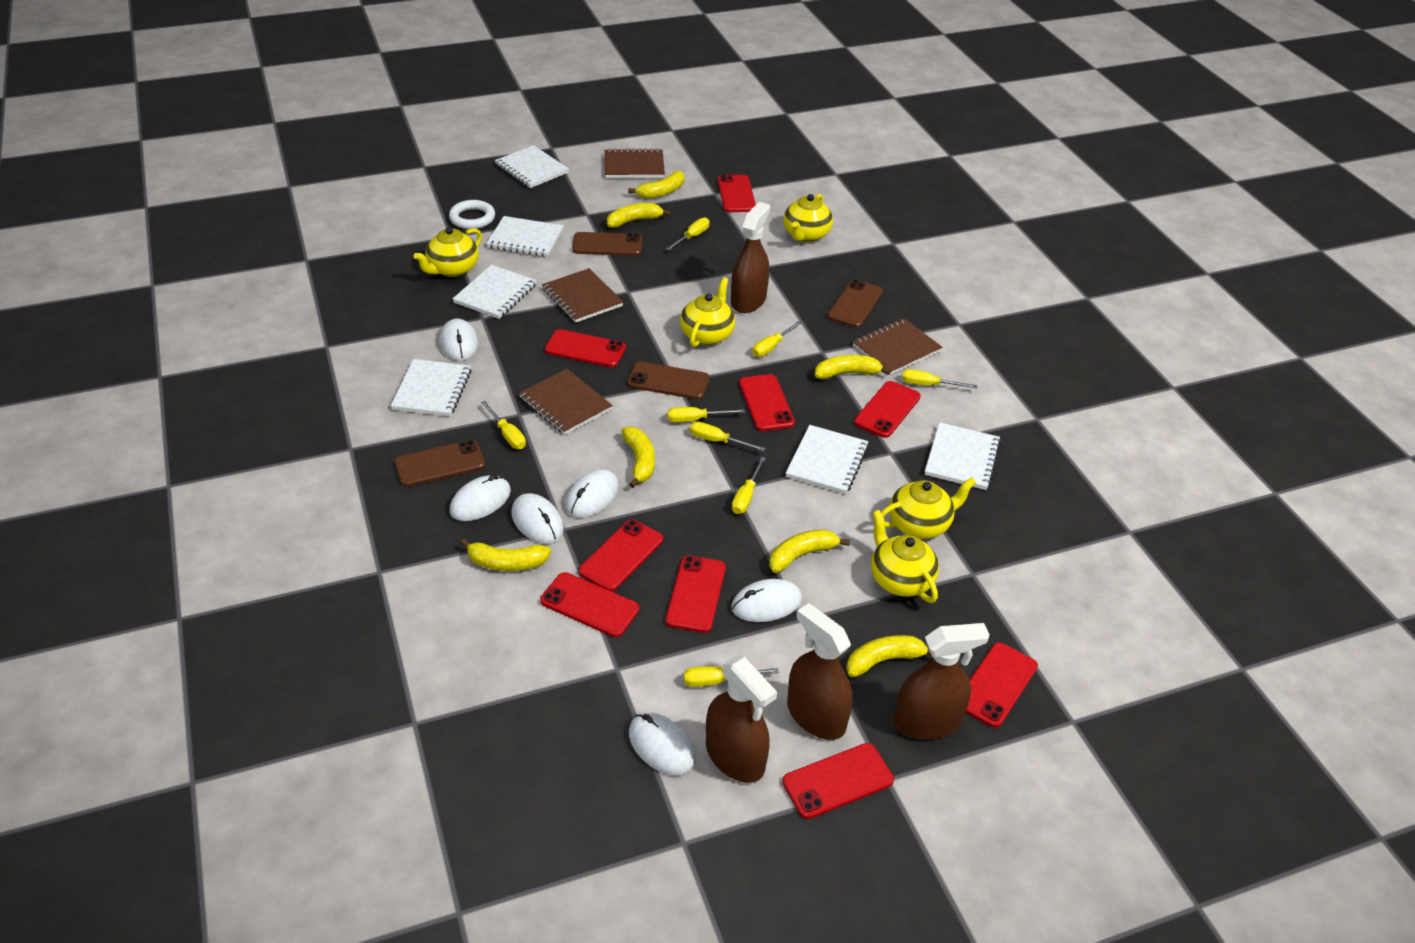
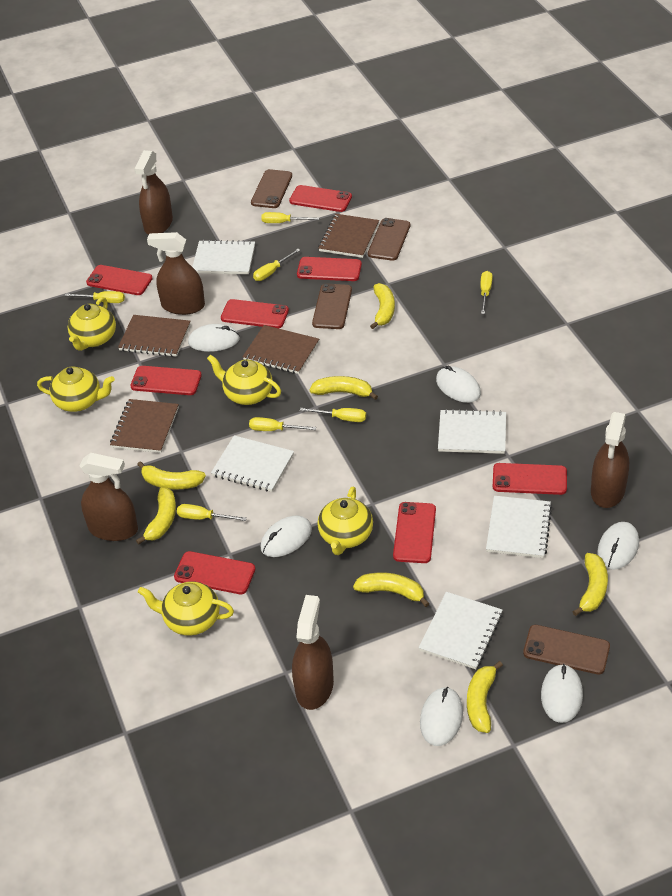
brown spray bottle: 4 -> 5
red phone: 9 -> 8
white notebook: 6 -> 5
white ring: 1 -> 0
yellow screwdriver: 8 -> 7

